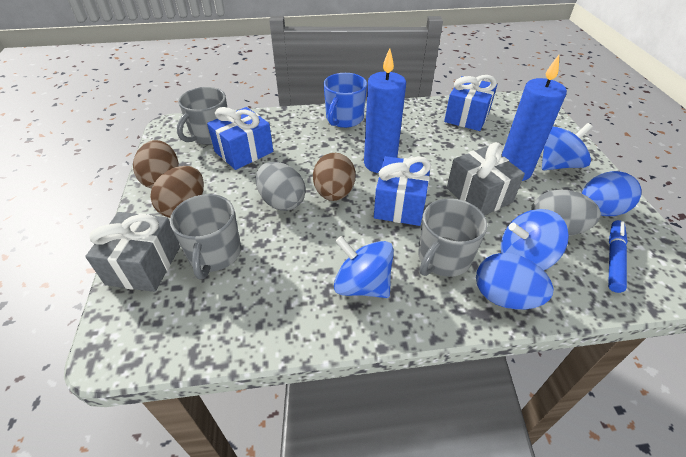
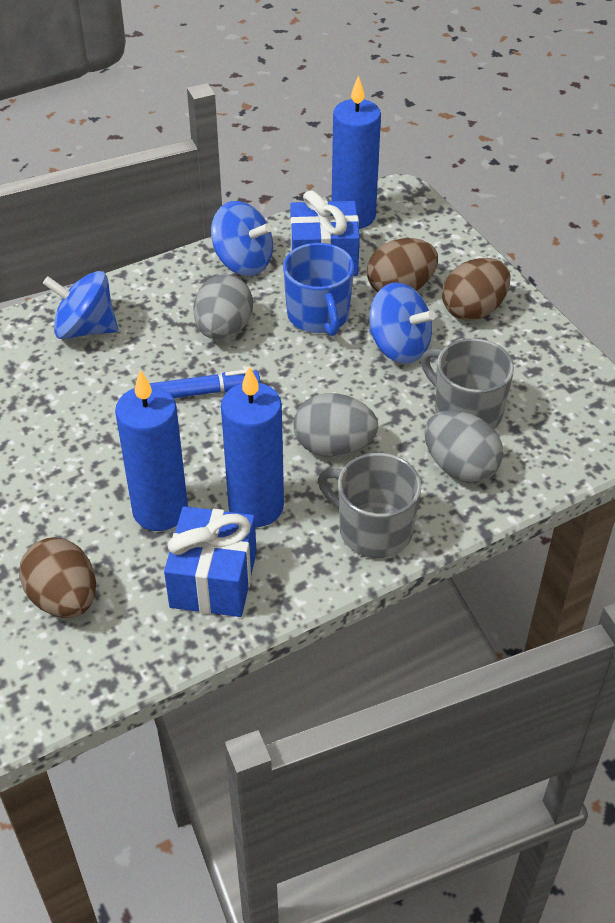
blue candle: 2 -> 3
blue egg: 2 -> 0
blue gift: 3 -> 2
grey egg: 2 -> 3
grey gift: 2 -> 0
grey mug: 3 -> 2

